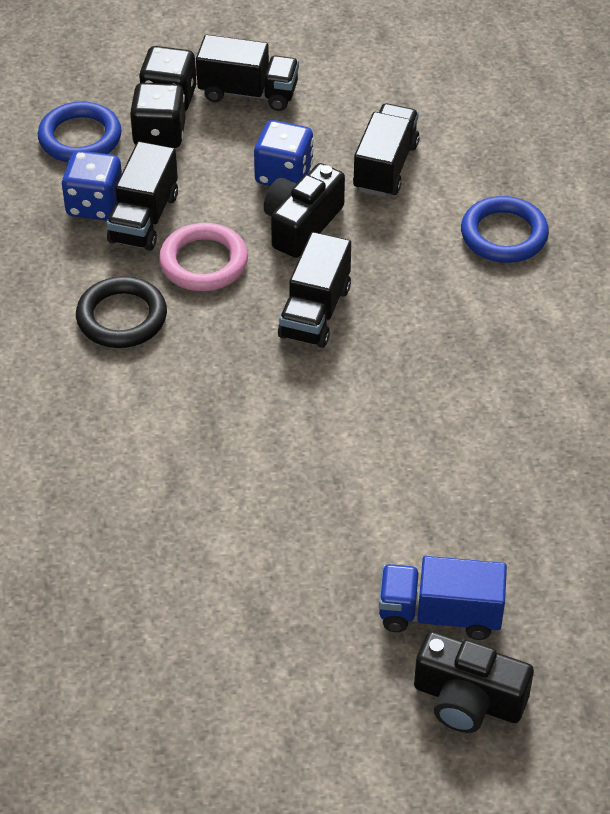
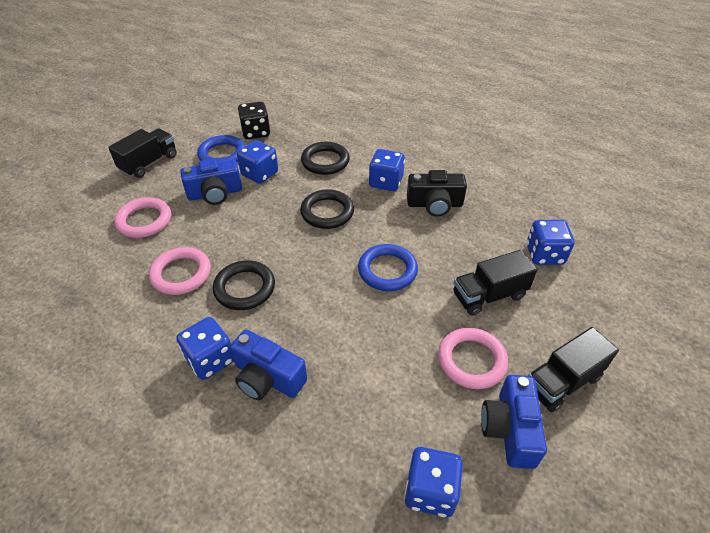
black camera: 2 -> 1
black dice: 2 -> 1
black ring: 1 -> 3
black truck: 4 -> 3
blue camera: 0 -> 3
blue dice: 2 -> 5
blue truck: 1 -> 0
pink ring: 1 -> 3

